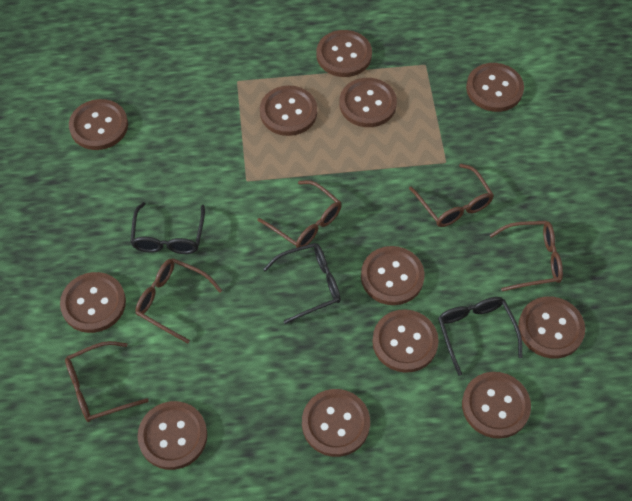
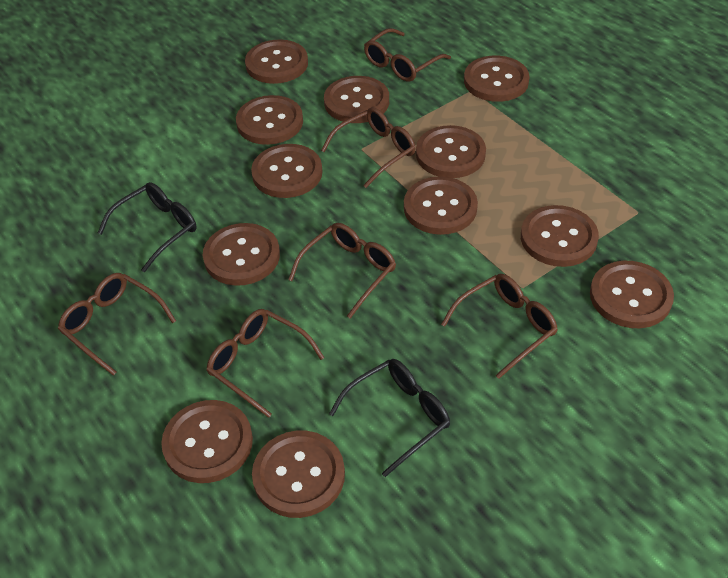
black glasses: 3 -> 2
brown glasses: 5 -> 6

